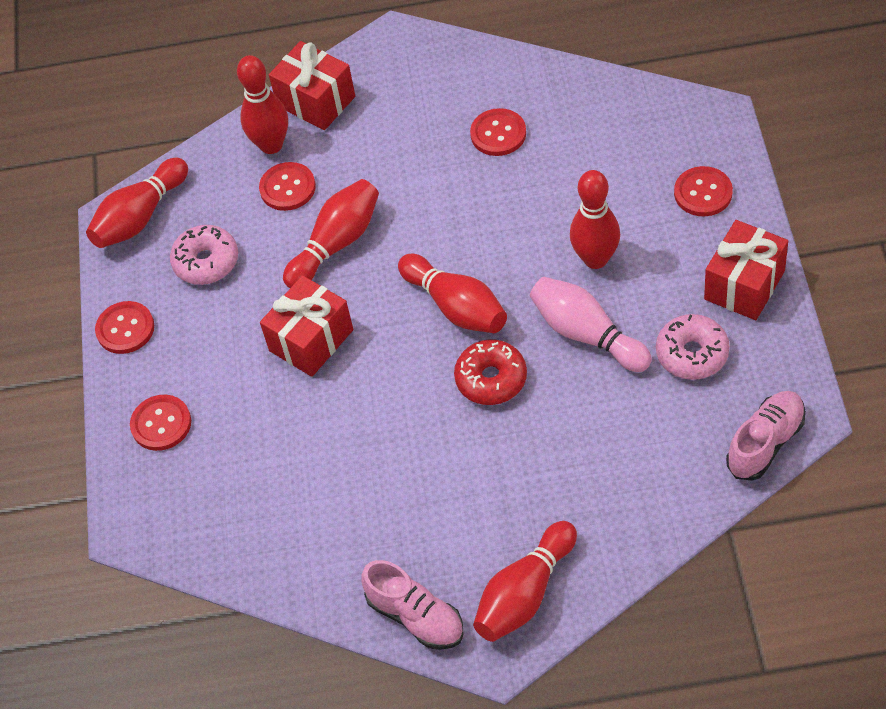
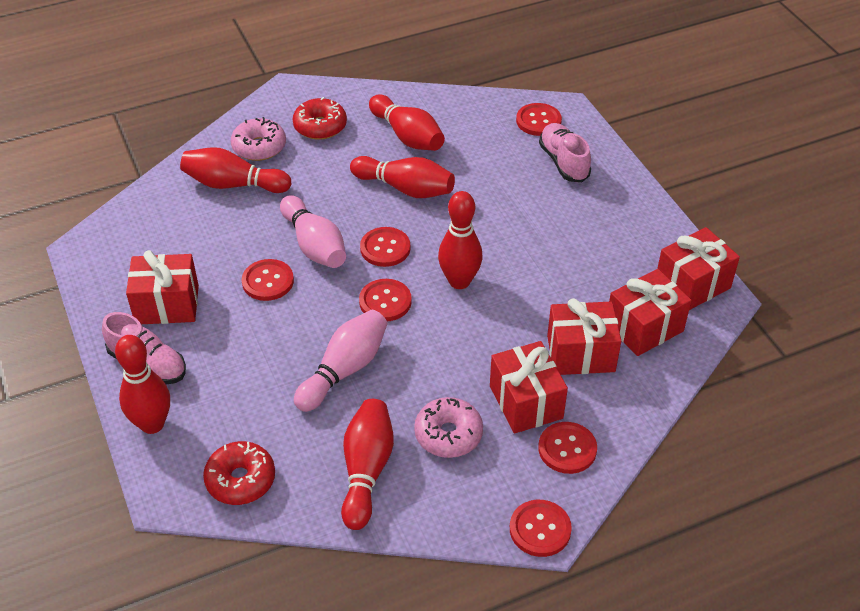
pink bowling pin: 1 -> 2
red button: 5 -> 6
red donut: 1 -> 2
red gift: 3 -> 5

